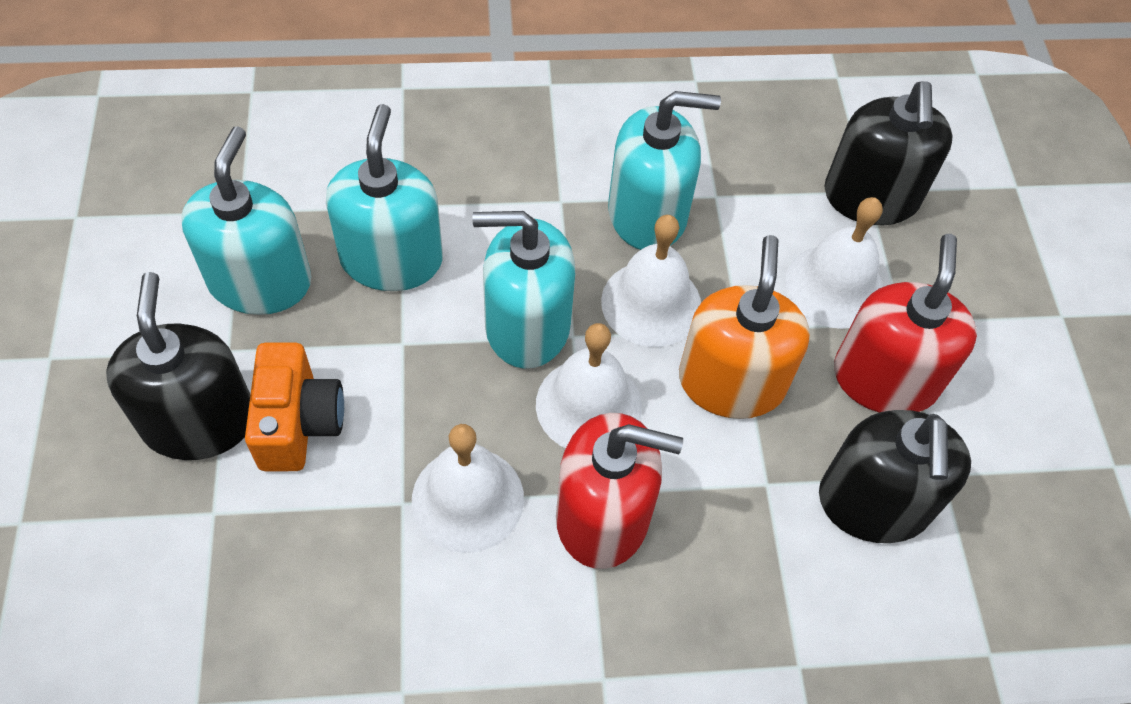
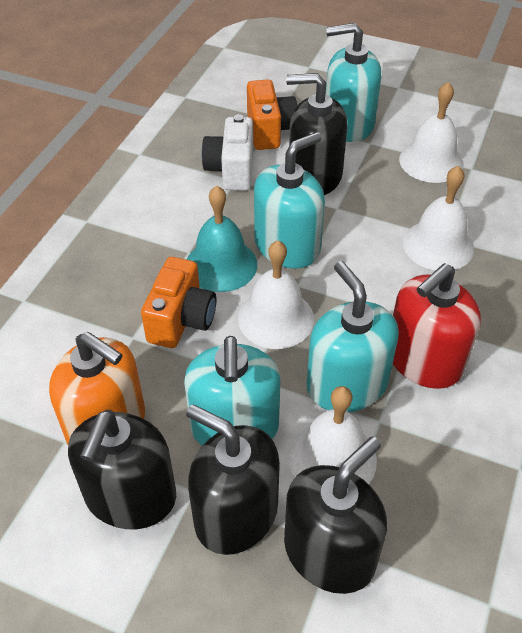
black soap dispenser: 3 -> 4
orange camera: 1 -> 2
red soap dispenser: 2 -> 1
turquoise bell: 0 -> 1
white camera: 0 -> 1

